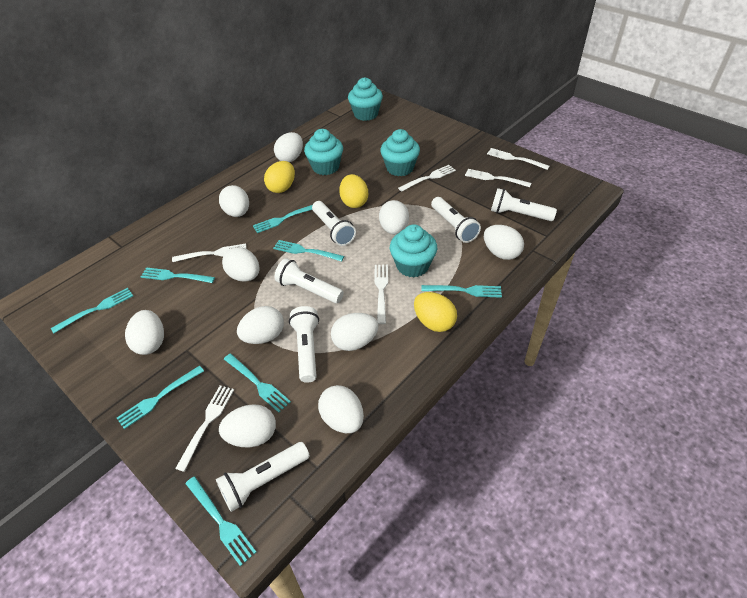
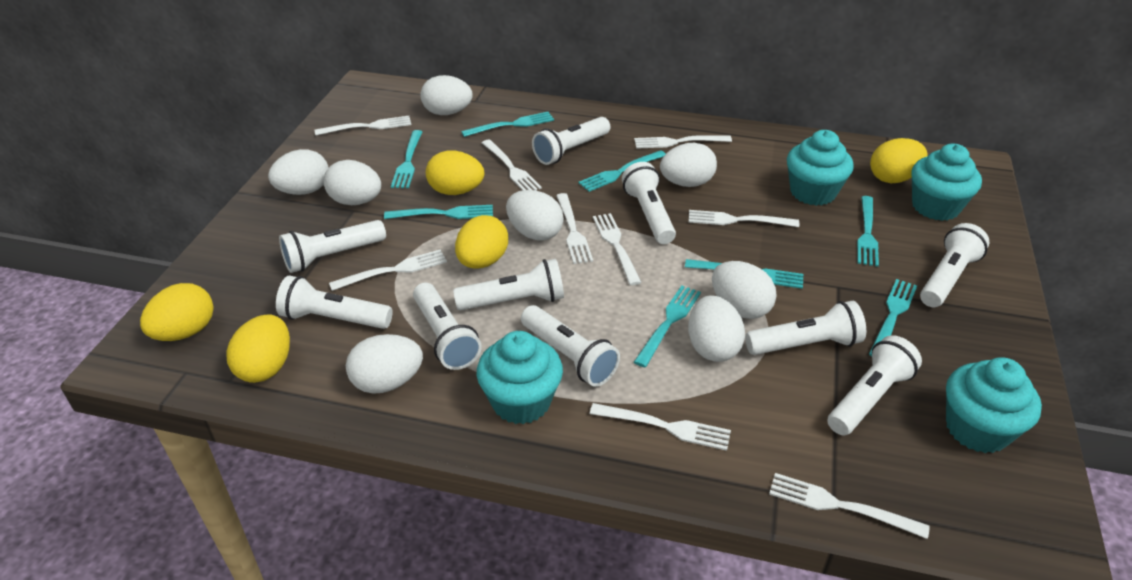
white egg: 10 -> 8
white flashlight: 6 -> 10
white fork: 6 -> 9
yellow egg: 3 -> 5

